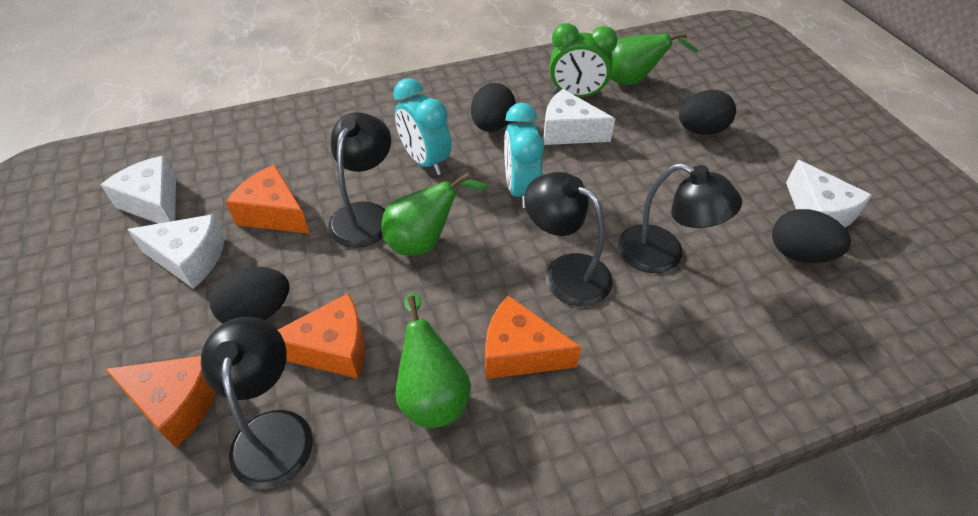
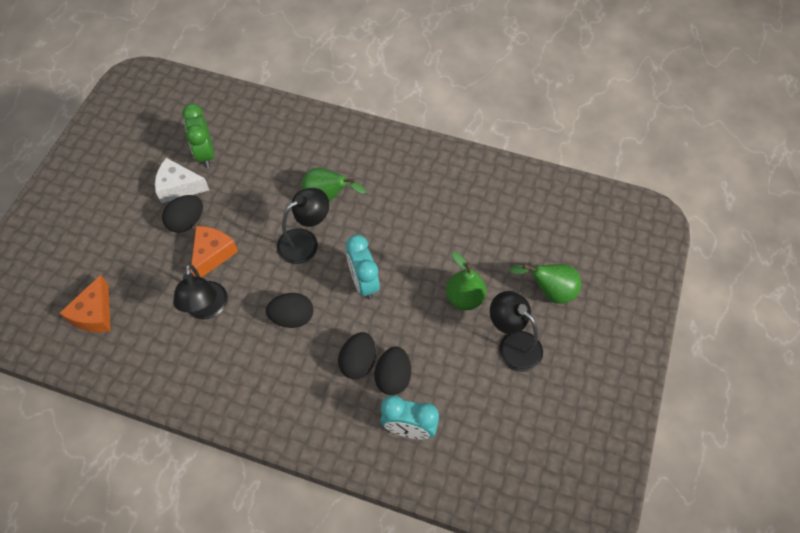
black lamp: 4 -> 3
orange cheese: 4 -> 2
white cheese: 4 -> 1

